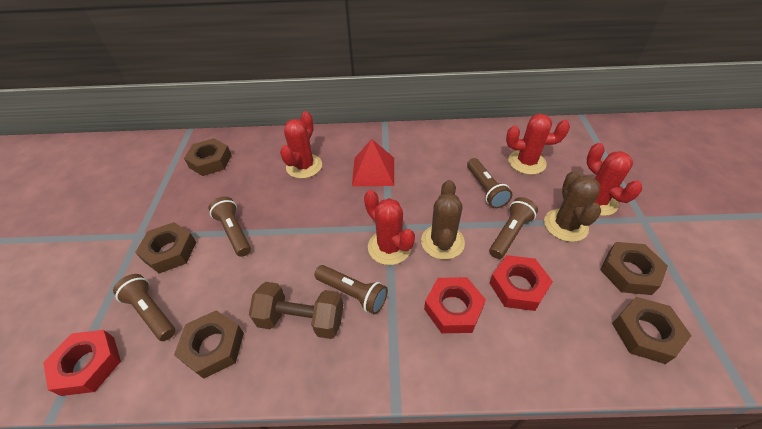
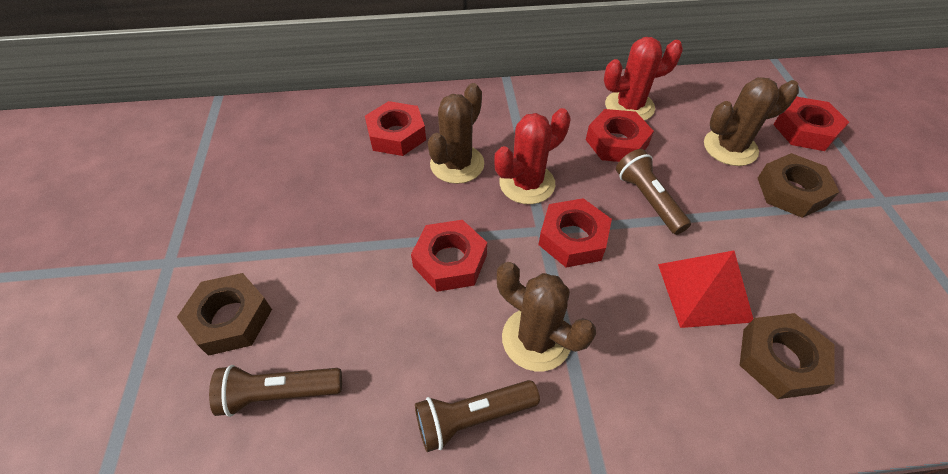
brown cactus: 2 -> 3
brown dumbbell: 1 -> 0
brown flashlight: 5 -> 3
brown nut: 5 -> 3
red cactus: 4 -> 2
red nut: 3 -> 5

